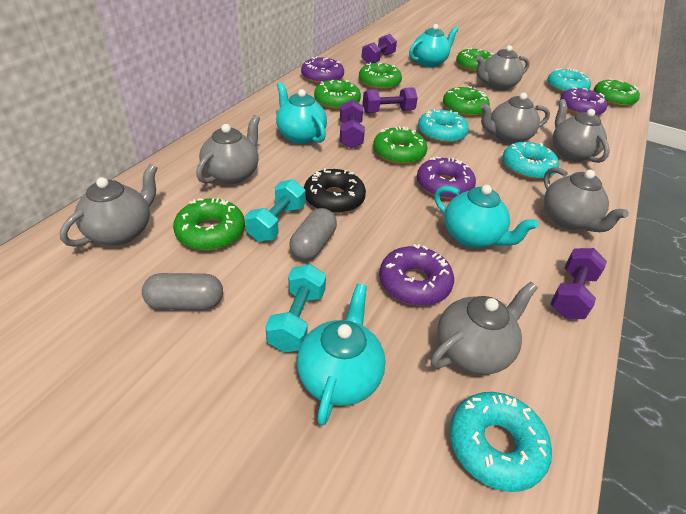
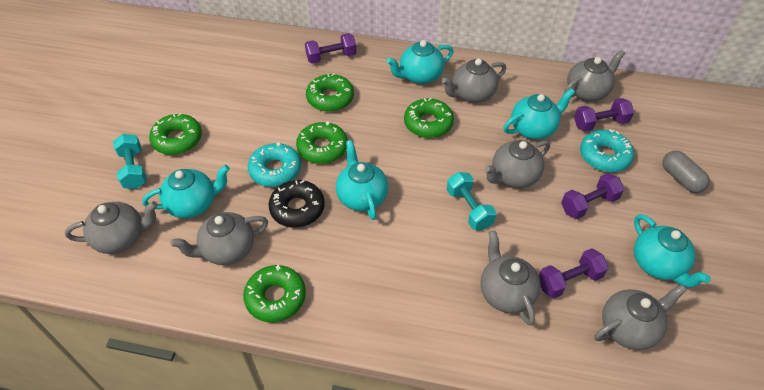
green donut: 7 -> 5
grey capsule: 2 -> 1
purple donut: 4 -> 0
turquoise donut: 4 -> 2
turquoise teapot: 4 -> 5

